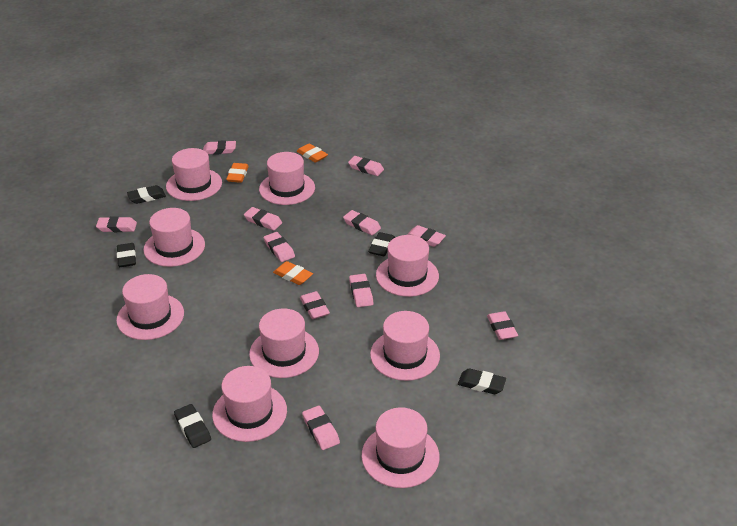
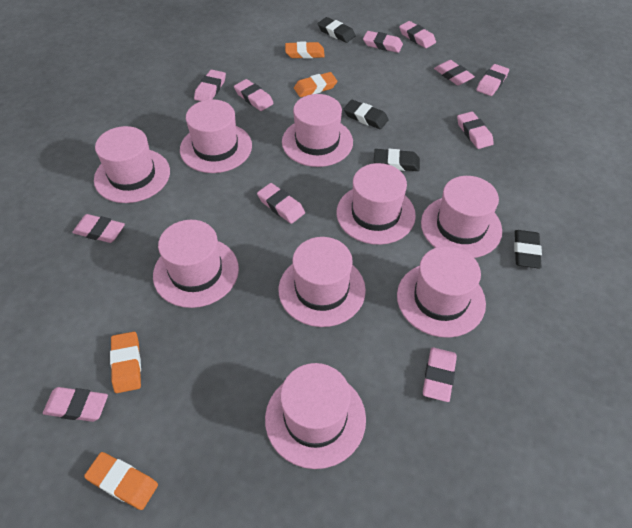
black eraser: 5 -> 4
orange eraser: 3 -> 4

